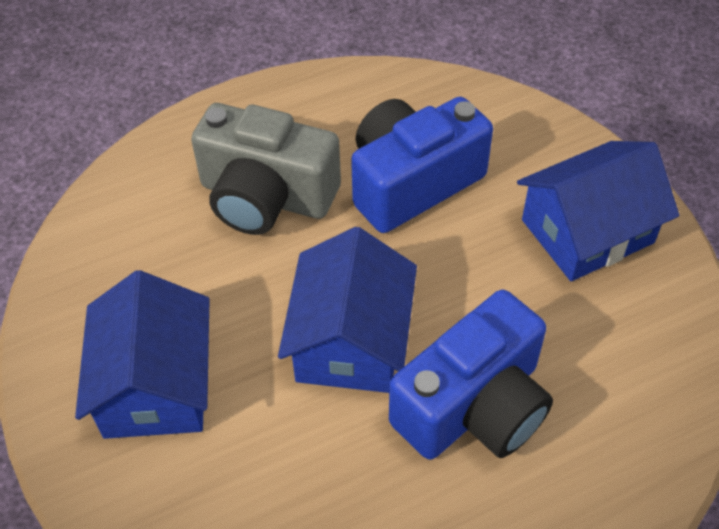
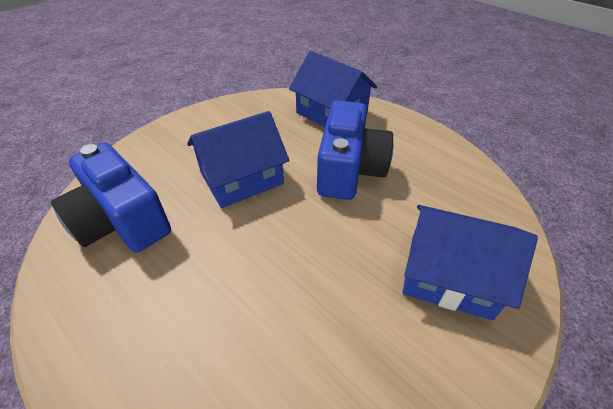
grey camera: 1 -> 0

